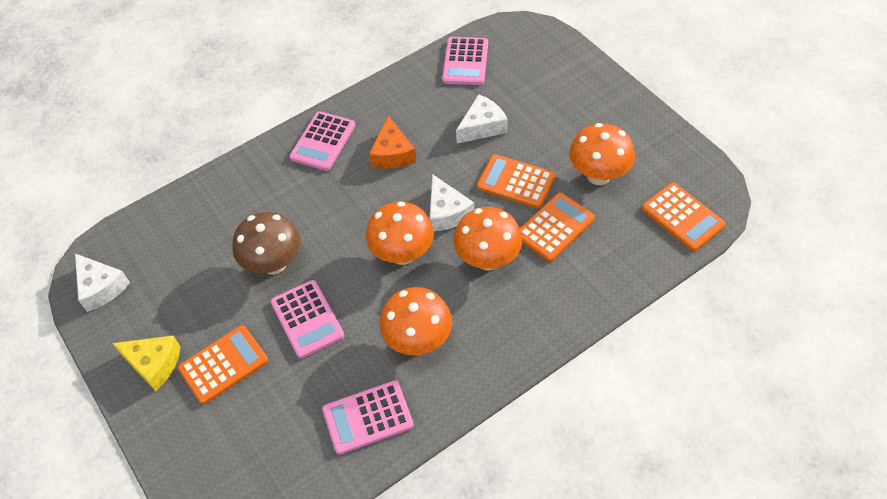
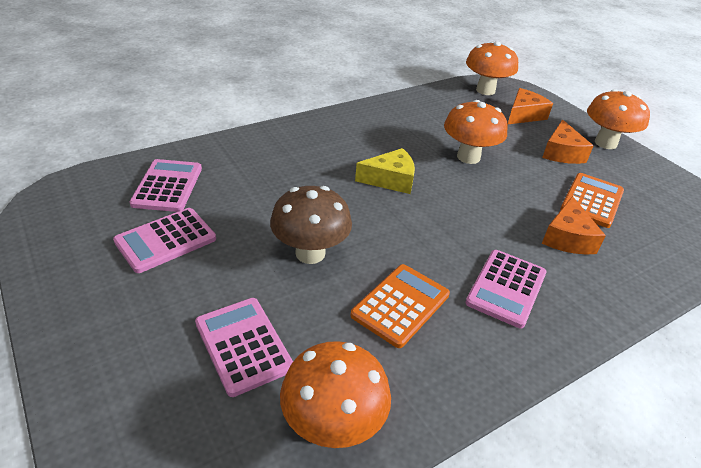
orange calculator: 4 -> 2
orange cheese: 1 -> 3
white cheese: 3 -> 0

